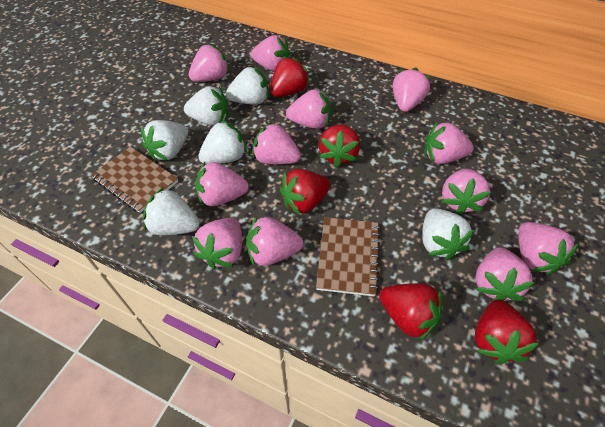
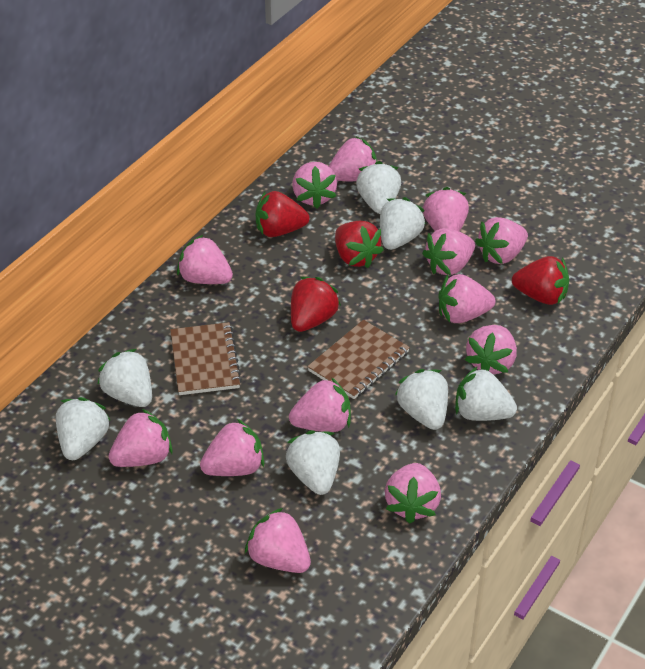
pink strawberry: 12 -> 13
red strawberry: 5 -> 4
white strawberry: 6 -> 7

